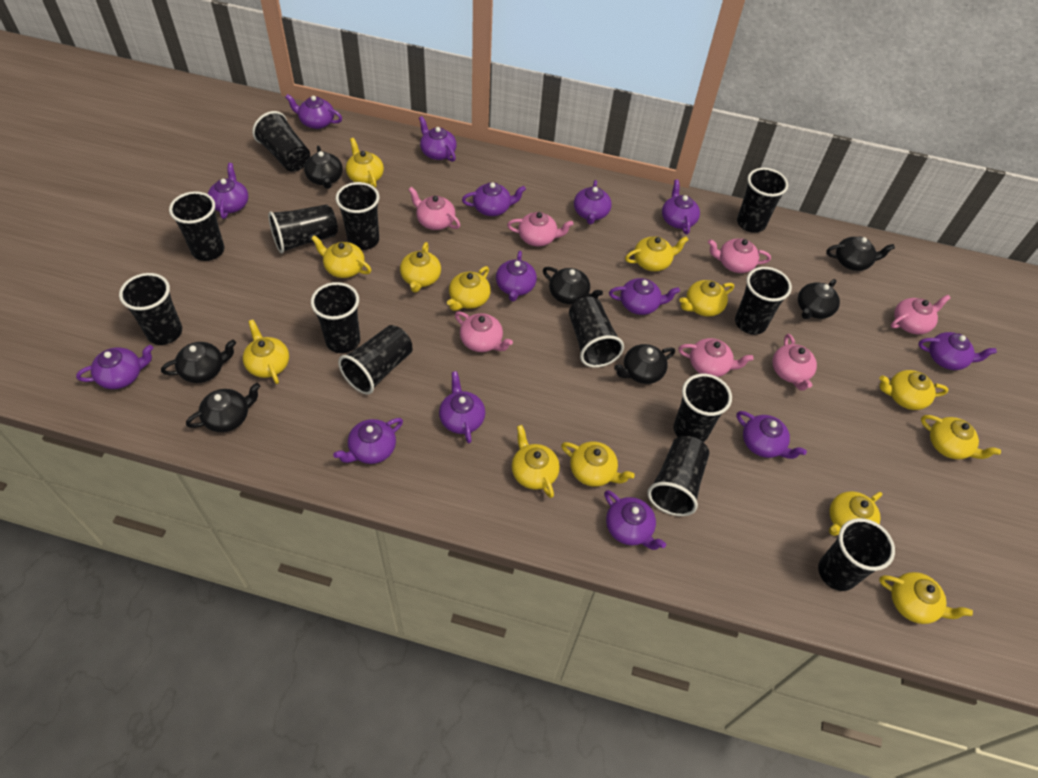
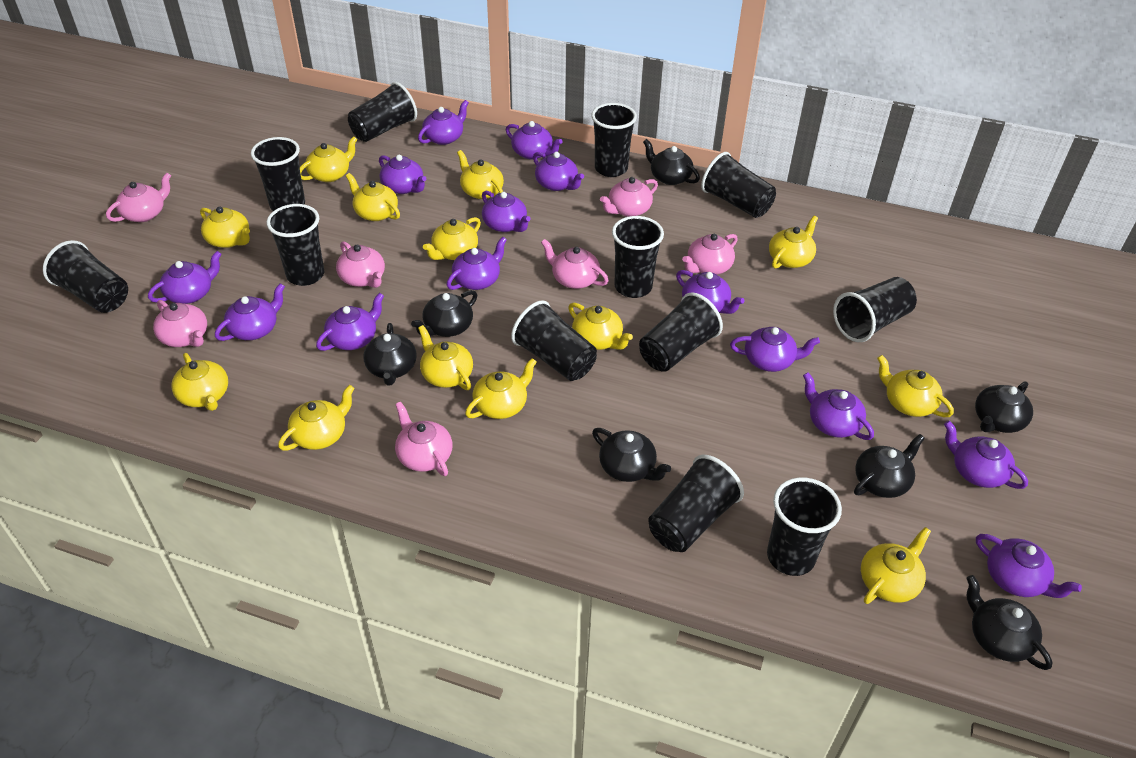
black cup: 13 -> 12

